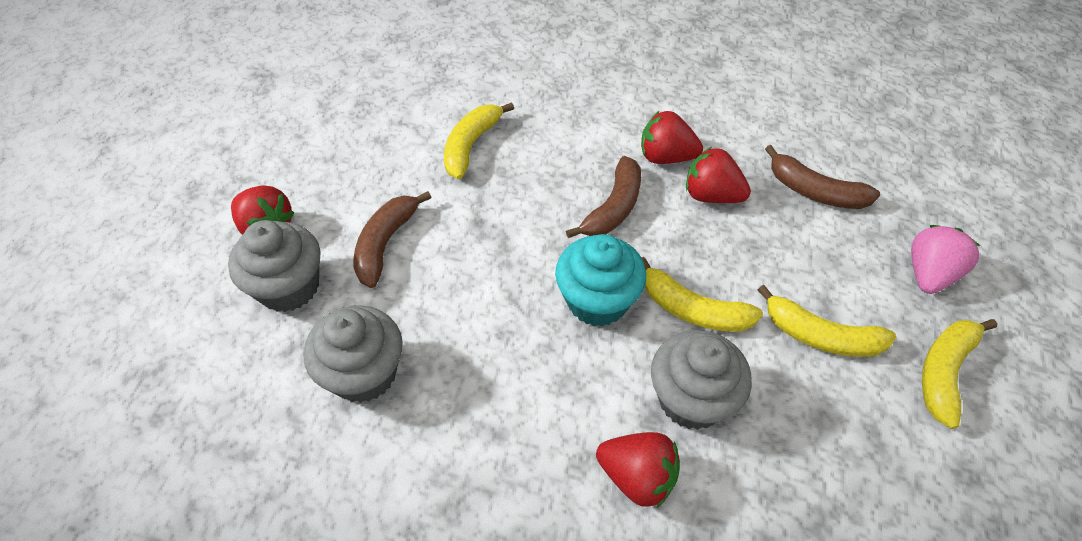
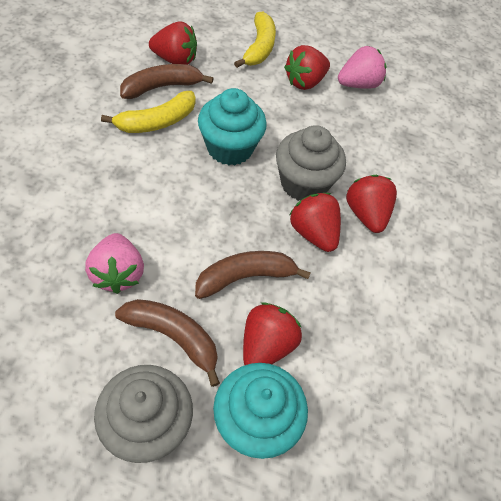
grey cupcake: 3 -> 2
pink strawberry: 1 -> 2
red strawberry: 4 -> 5
turquoise cupcake: 1 -> 2
yellow banana: 4 -> 2

